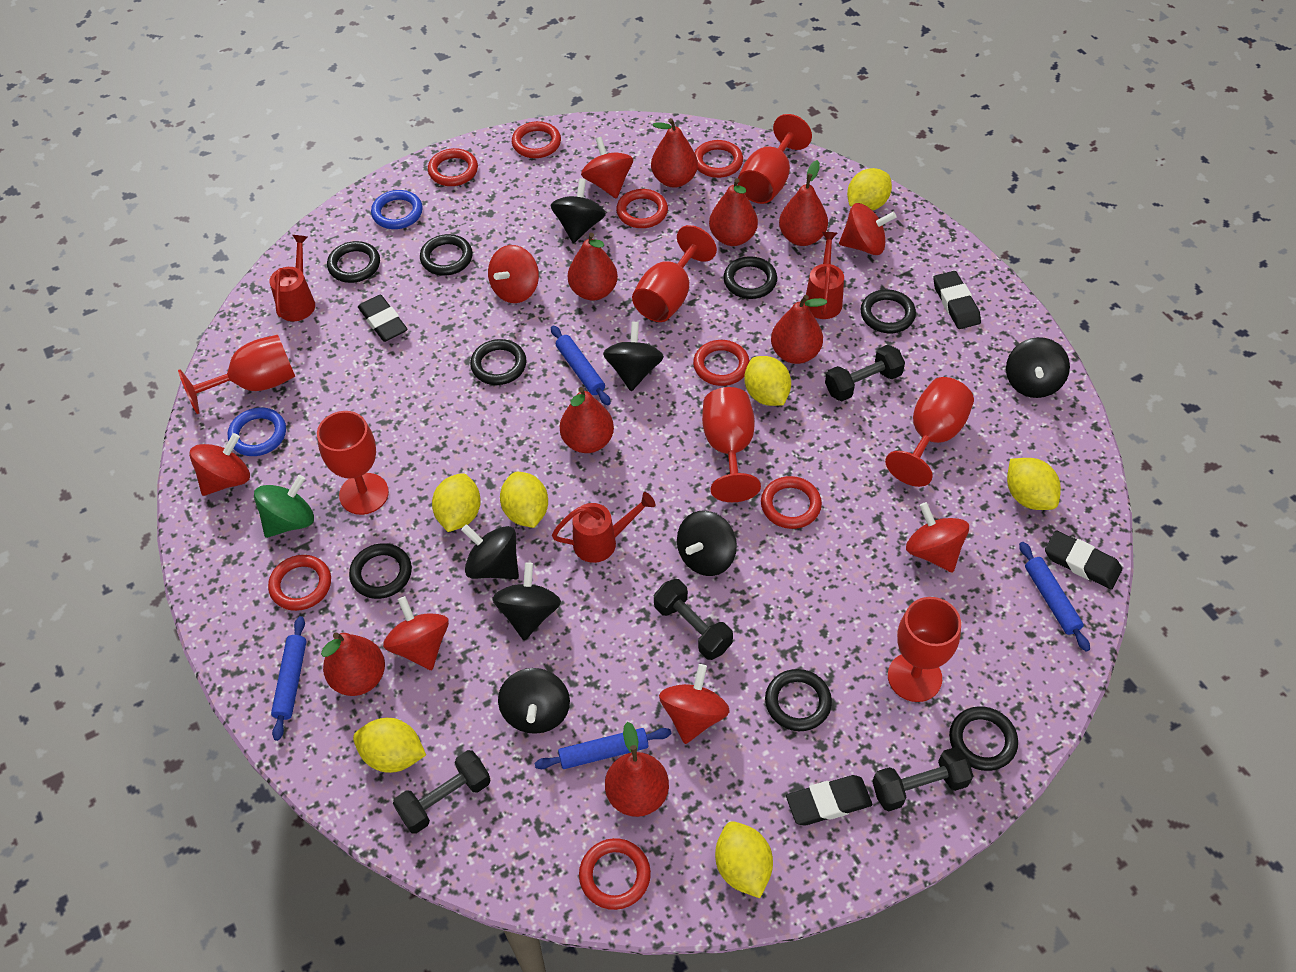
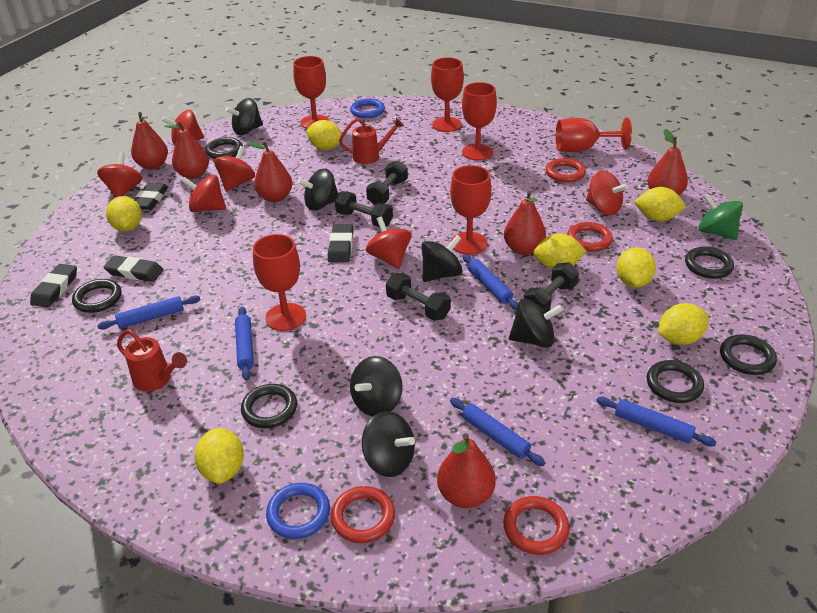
black ring: 8 -> 6
black spinning top: 7 -> 6
blue rolling pin: 4 -> 5
red goblet: 7 -> 6
red pear: 8 -> 6
red ring: 8 -> 4
red spinning top: 7 -> 6
red watering can: 3 -> 2

